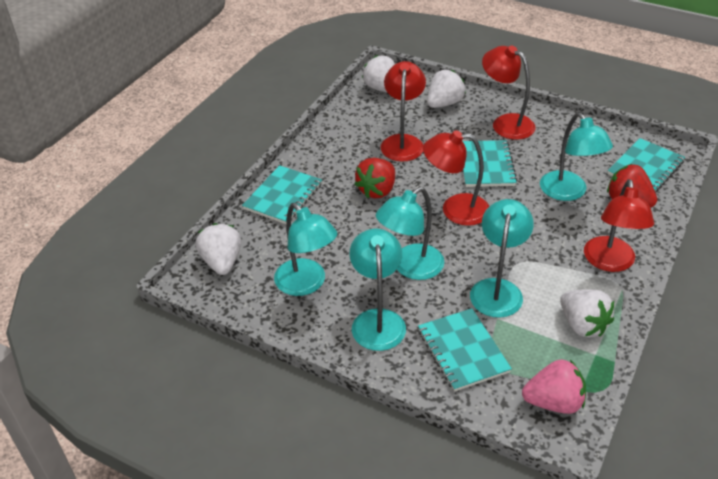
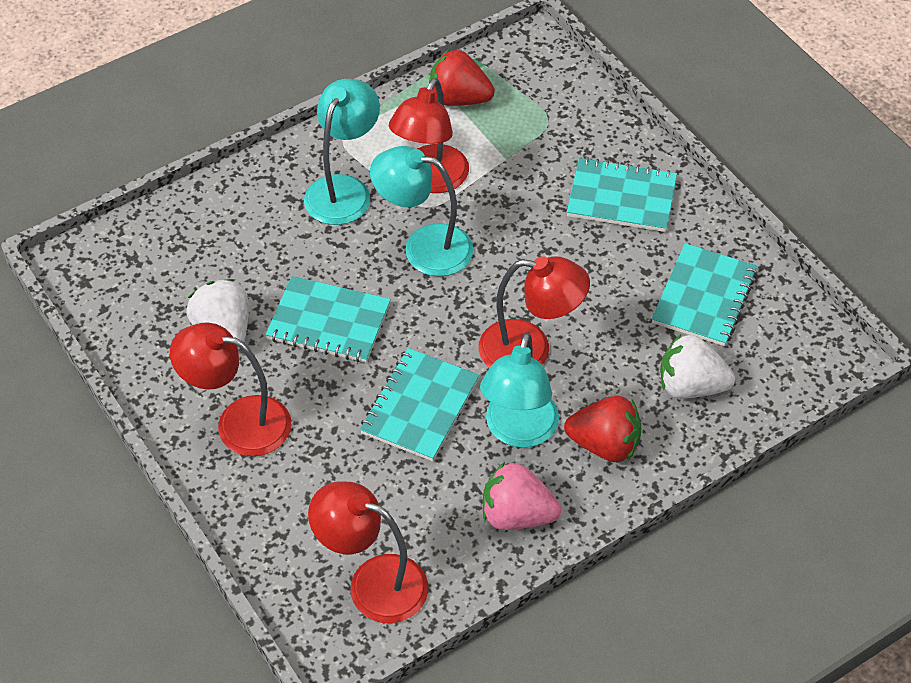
turquoise lamp: 5 -> 3
white strawberry: 4 -> 2

